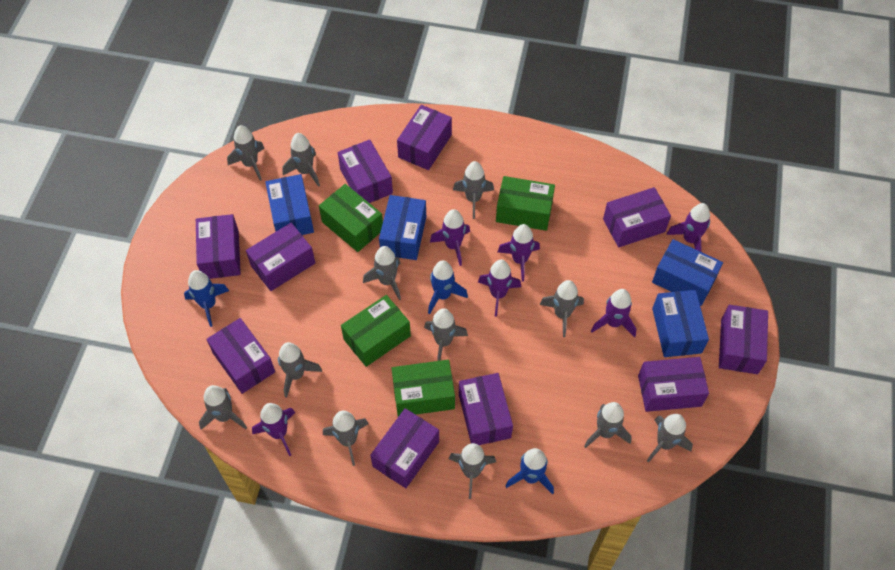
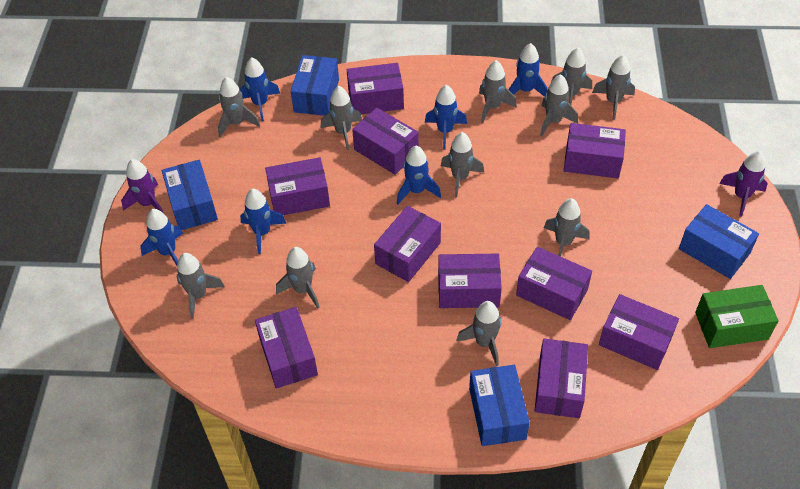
blue rocket: 3 -> 6
green box: 4 -> 1
grey rocket: 12 -> 11
purple rocket: 6 -> 2

